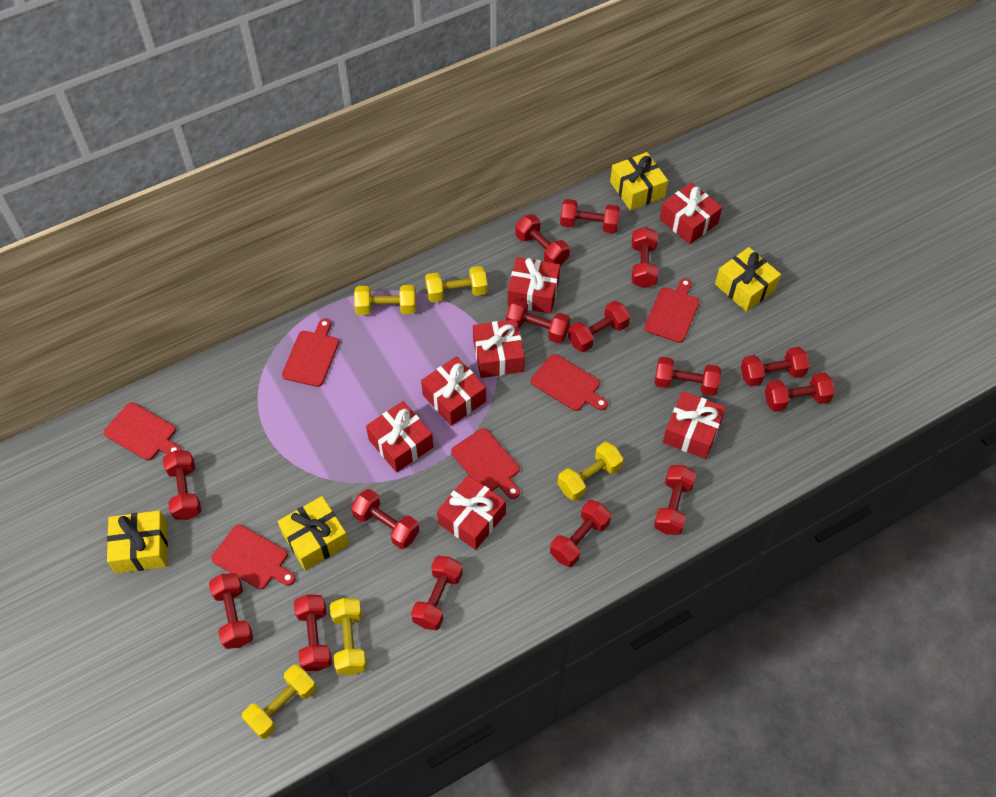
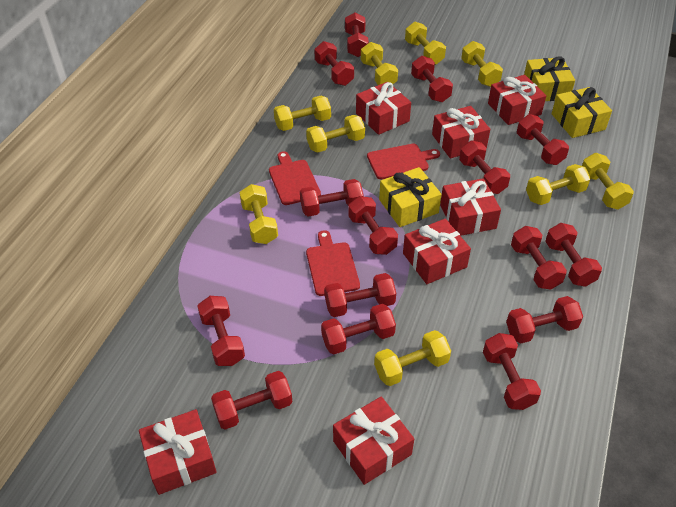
red cutting board: 6 -> 3
yellow dumbbell: 5 -> 9
yellow gift: 4 -> 3

